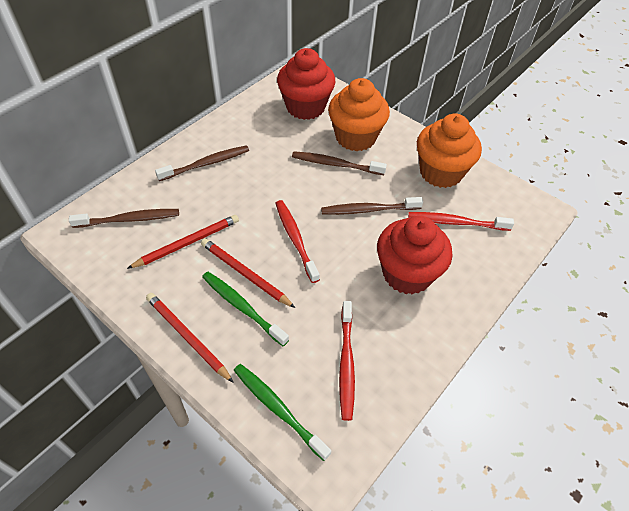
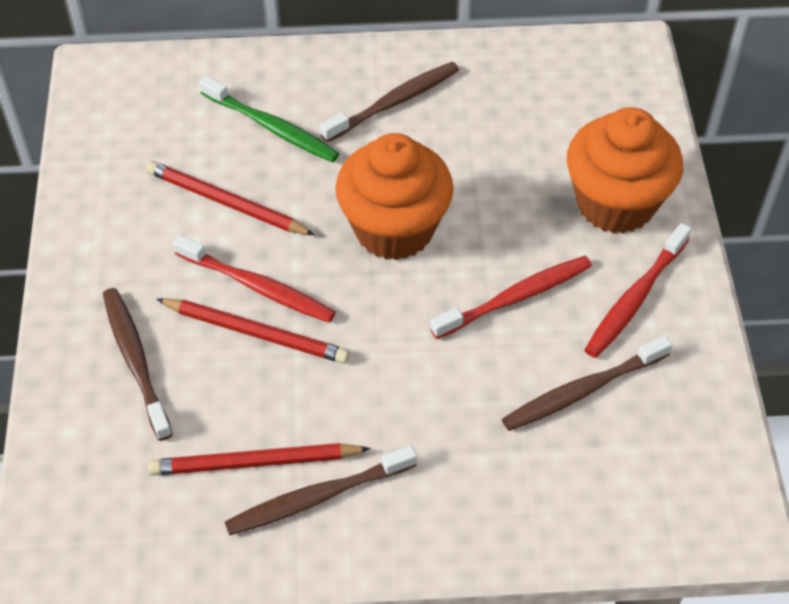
green toothbrush: 2 -> 1
red cupcake: 2 -> 0

